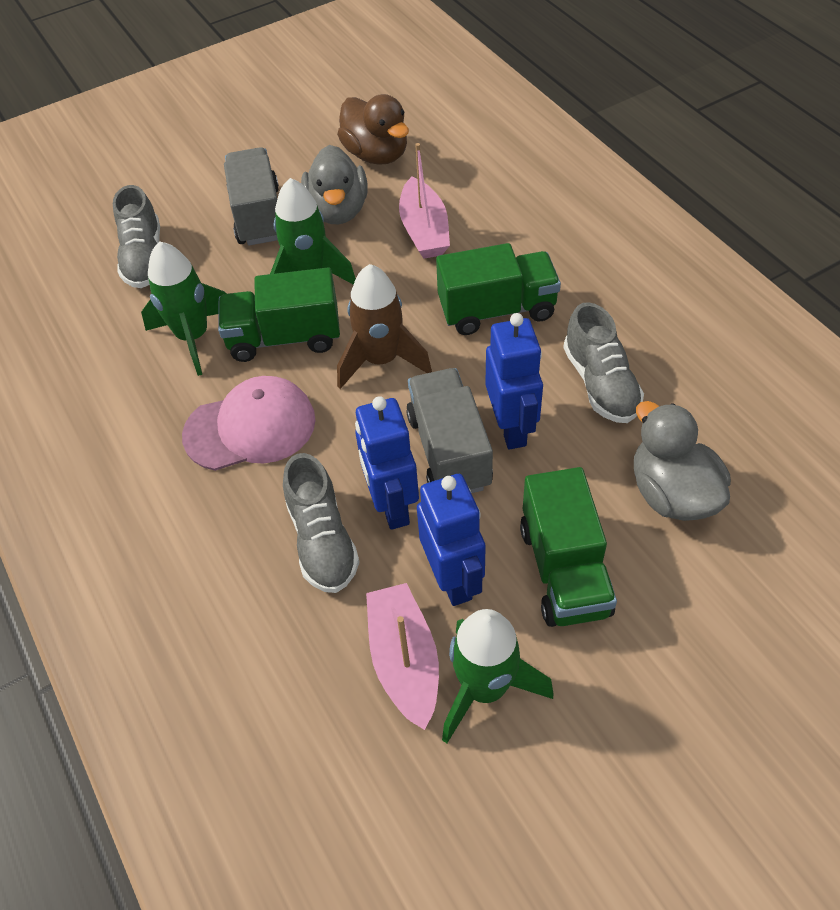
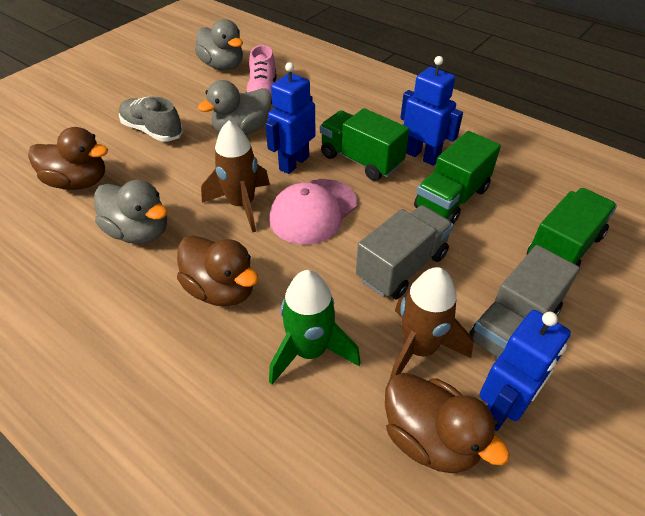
brown duck: 1 -> 3
brown rocket: 1 -> 2
green rocket: 3 -> 1
grey duck: 2 -> 3
grey shoe: 3 -> 1
pink boat: 2 -> 0
pink shoe: 0 -> 1

